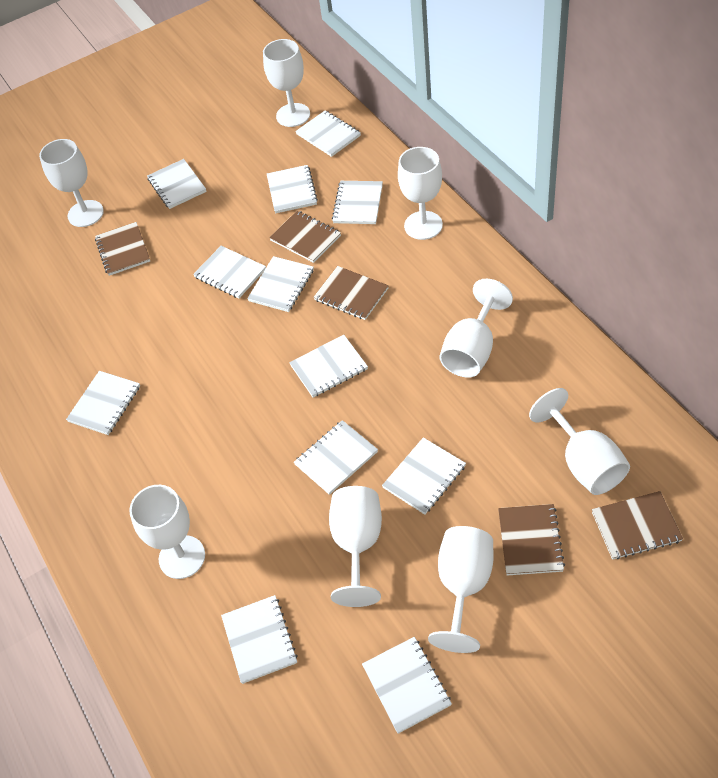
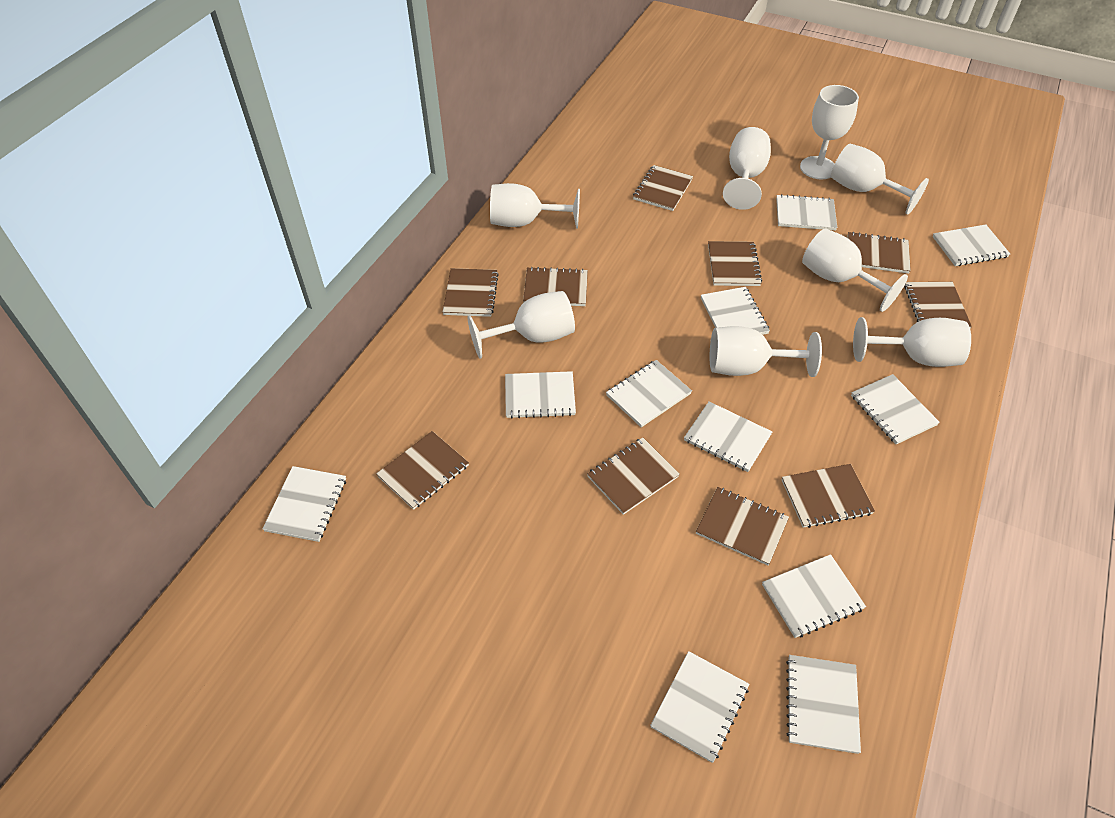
brown notebook: 5 -> 10
white notebook: 12 -> 11

